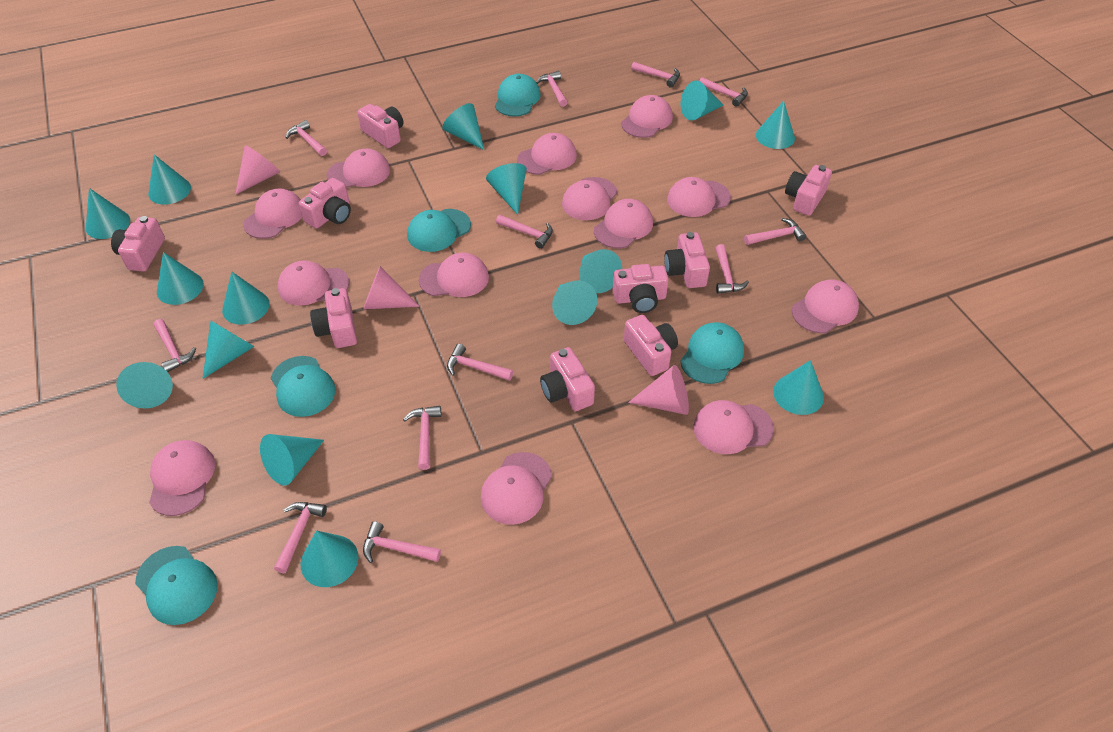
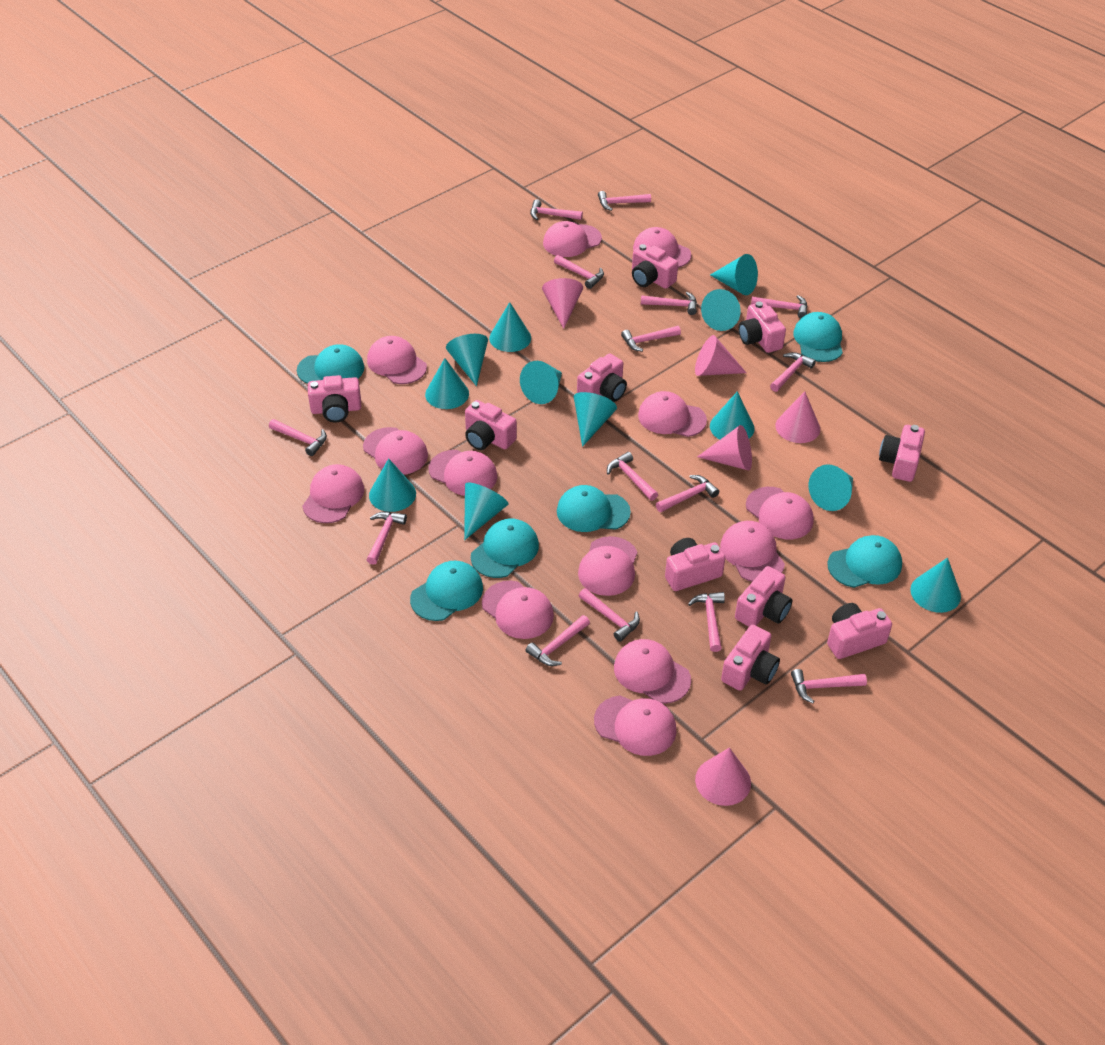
pink camera: 9 -> 10
pink cone: 3 -> 5
pink hammer: 12 -> 15
turquoise cap: 5 -> 6
turquoise cone: 15 -> 12

